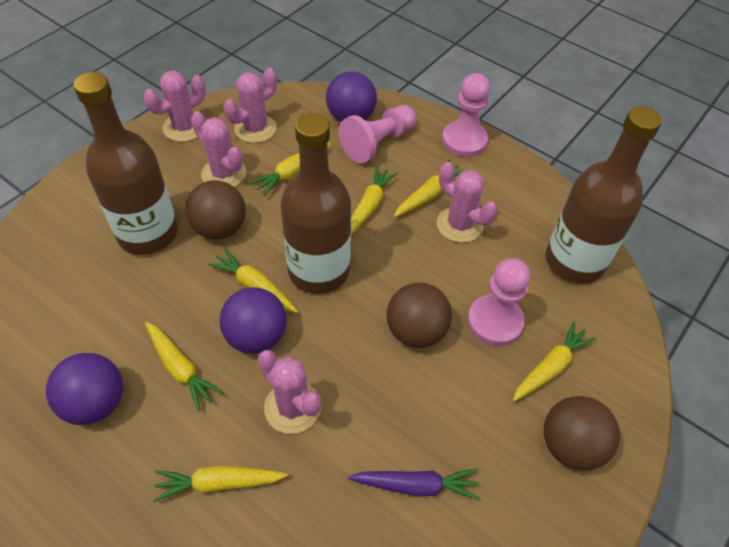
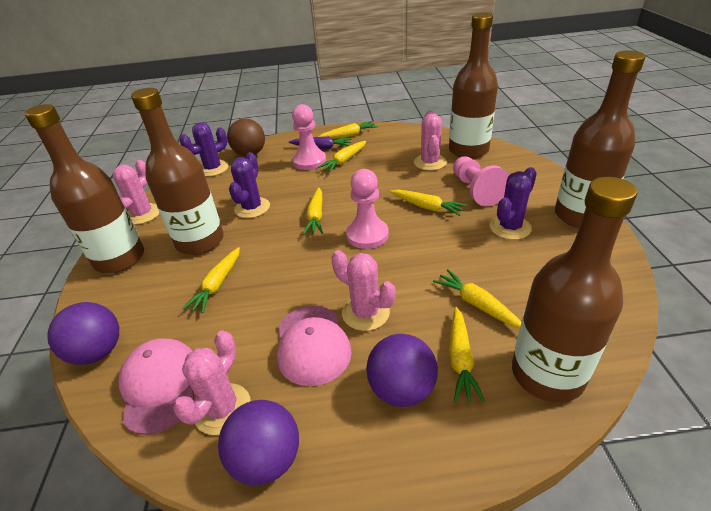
brown ball: 3 -> 1
brown bottle: 3 -> 5
pink cactus: 5 -> 4
pink cap: 0 -> 2
purple cactus: 0 -> 3

